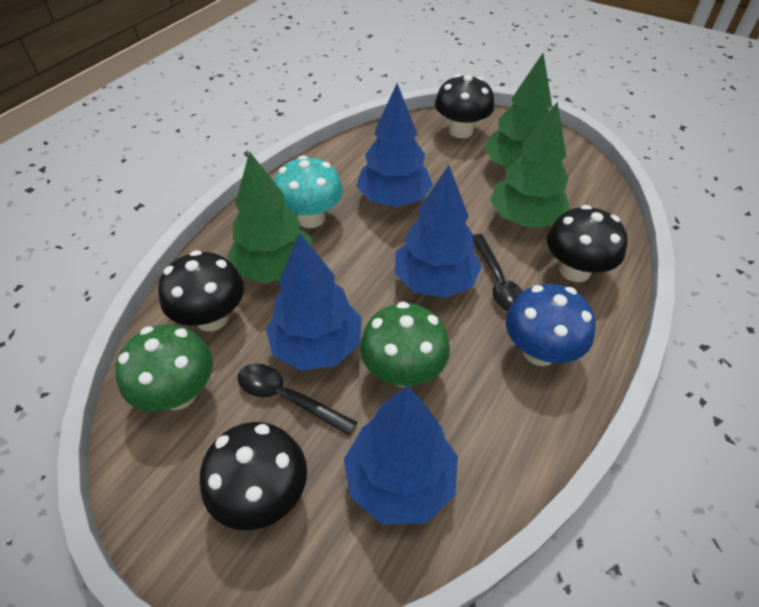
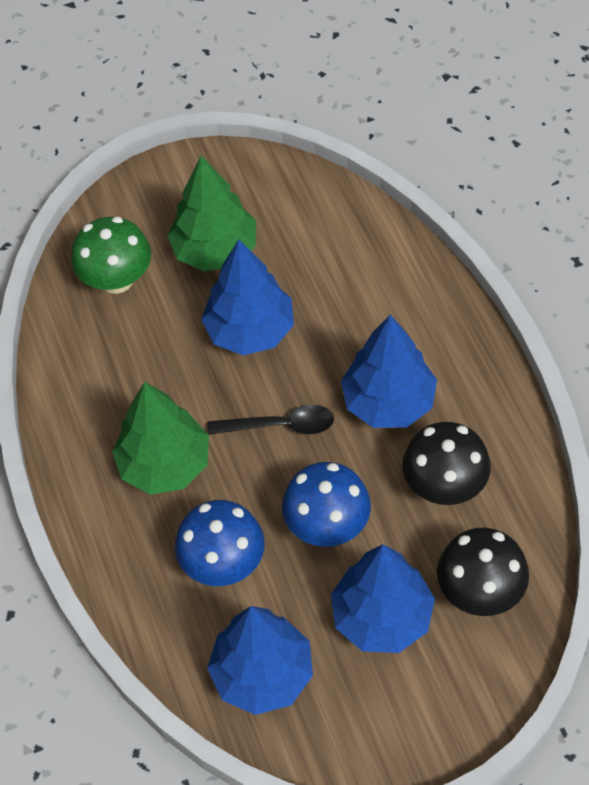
black mushroom: 4 -> 2
black spoon: 2 -> 1
blue mushroom: 1 -> 2
green mushroom: 2 -> 1
green tree: 3 -> 2
turquoise mushroom: 1 -> 0

